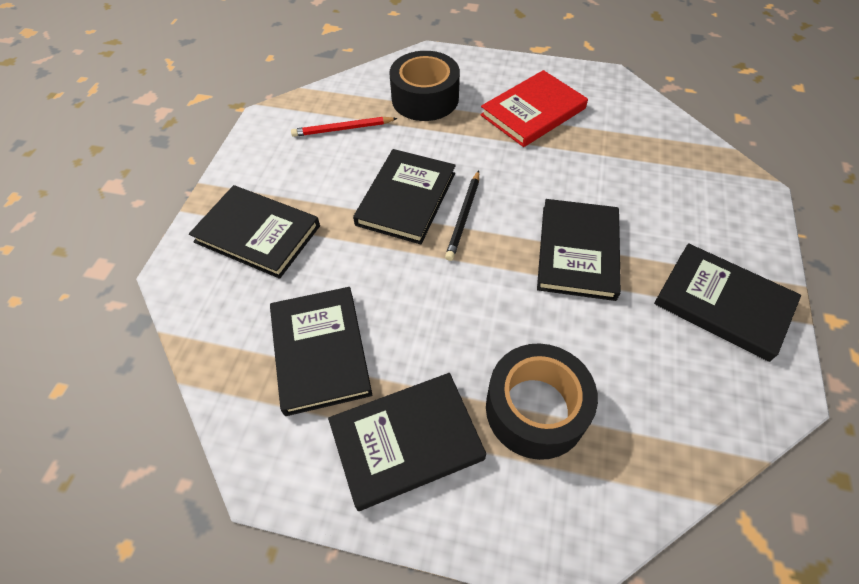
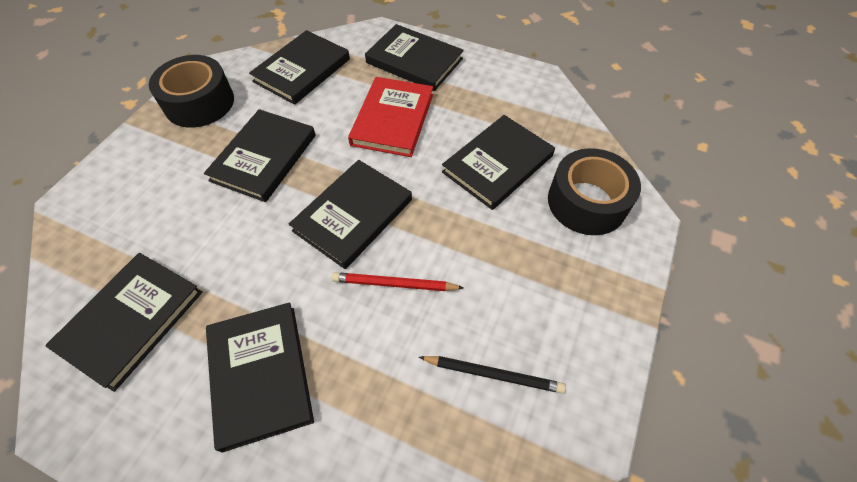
black book: 6 -> 7

